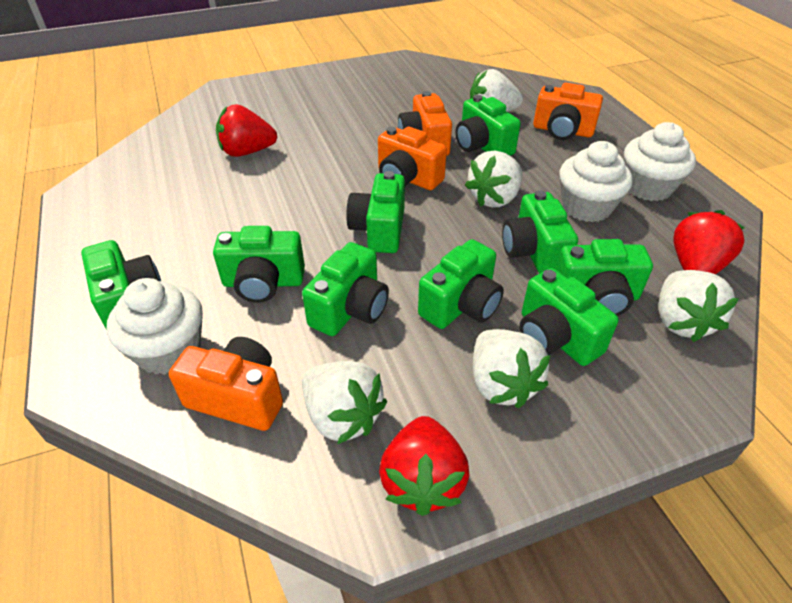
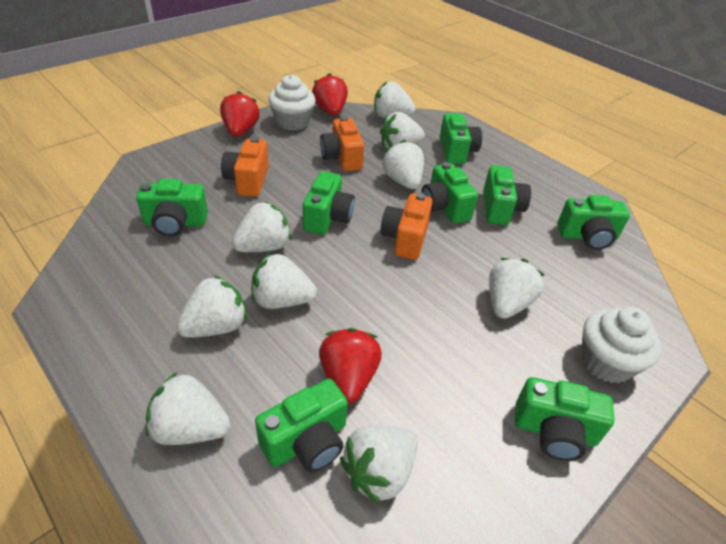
green camera: 9 -> 8
orange camera: 4 -> 3
white cupcake: 3 -> 2
white strawberry: 5 -> 9

